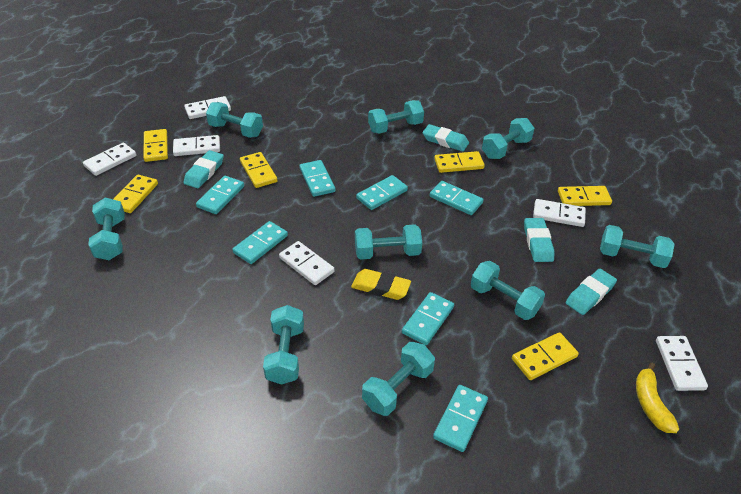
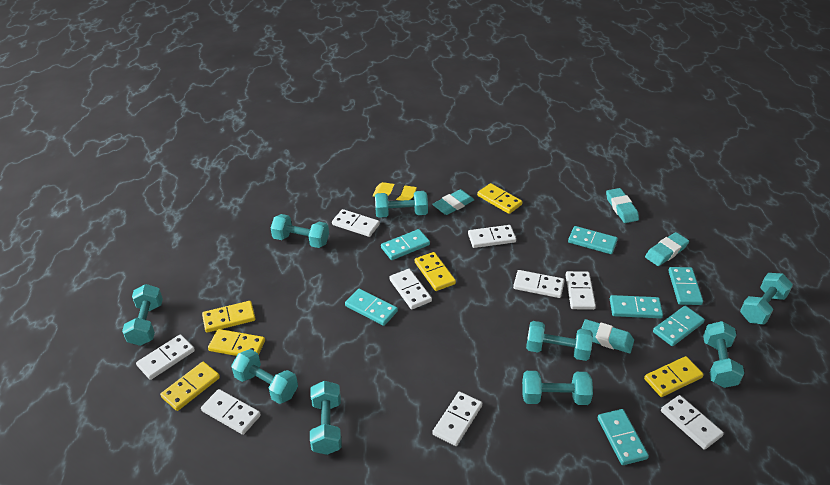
white domino: 6 -> 9
yellow banana: 1 -> 0

